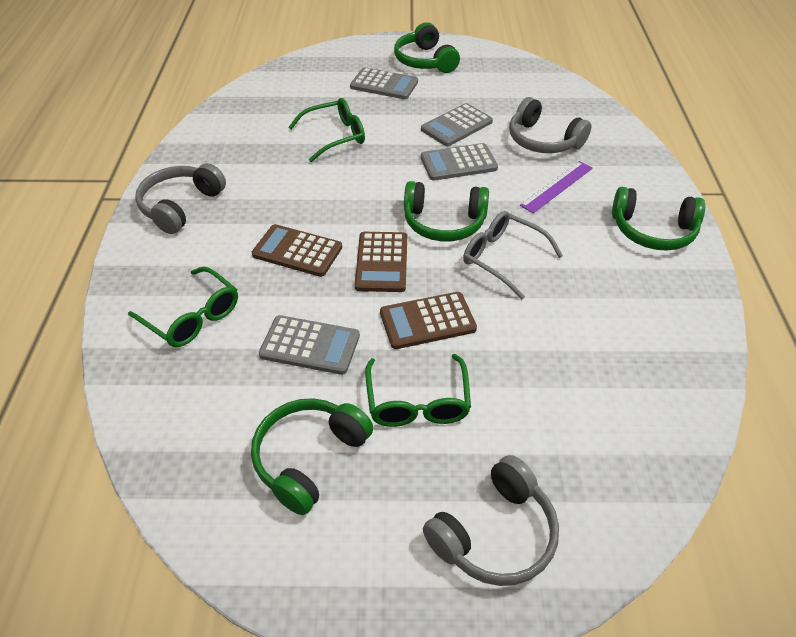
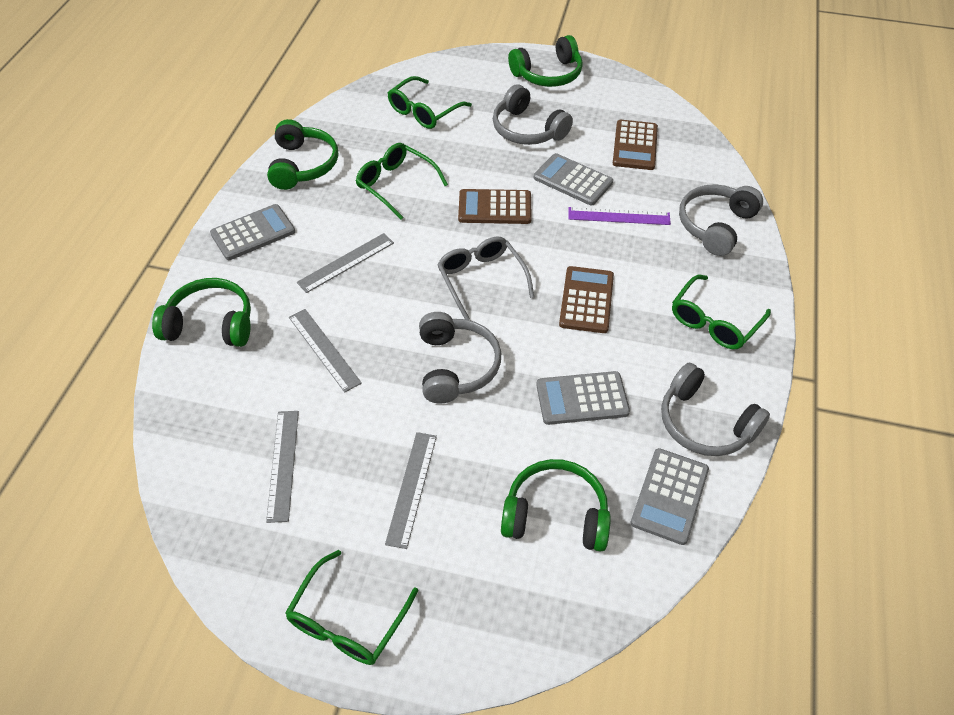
green glasses: 3 -> 4
grey headphones: 3 -> 4
grey ruler: 0 -> 4

